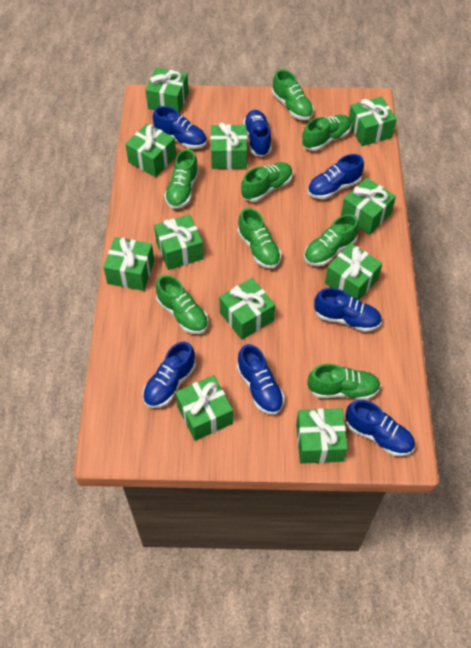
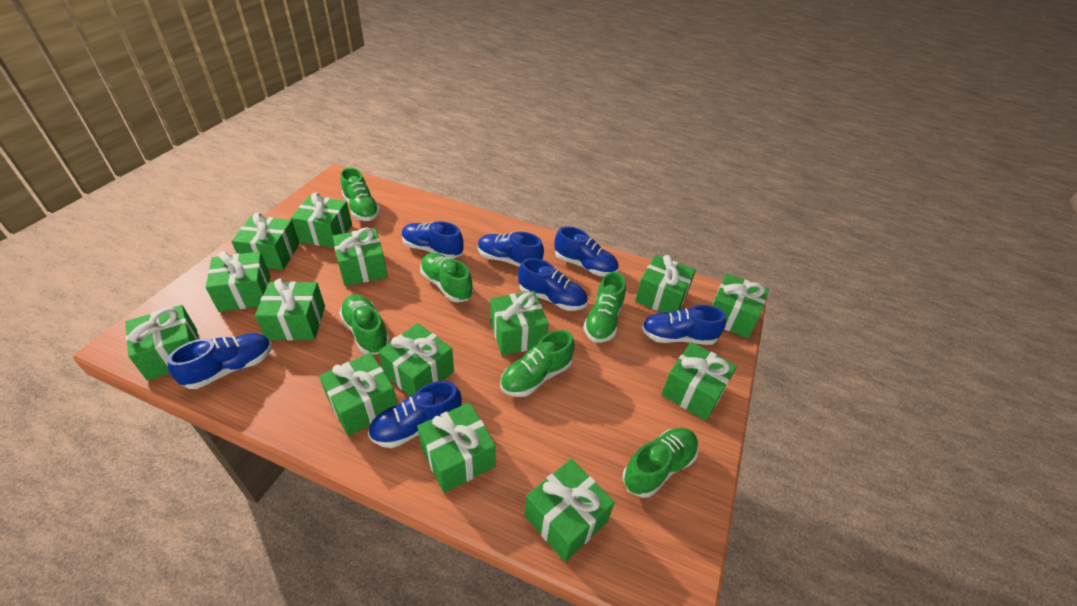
green gift: 11 -> 14
green shoe: 8 -> 6

